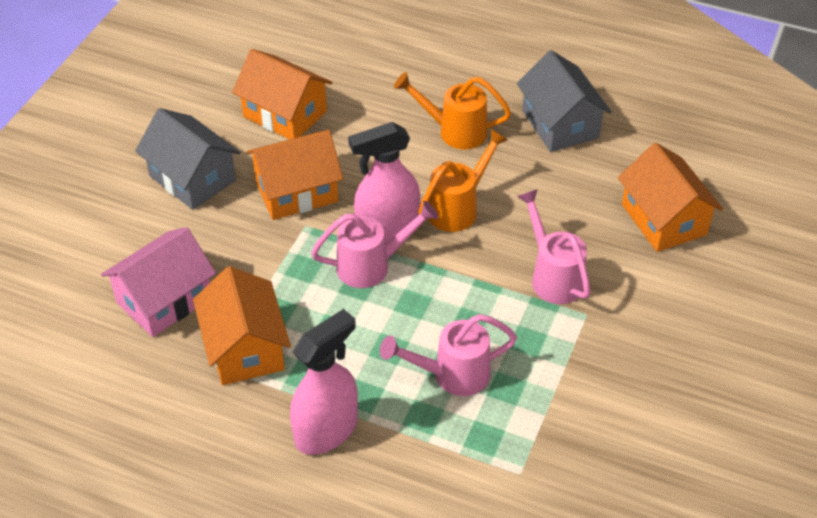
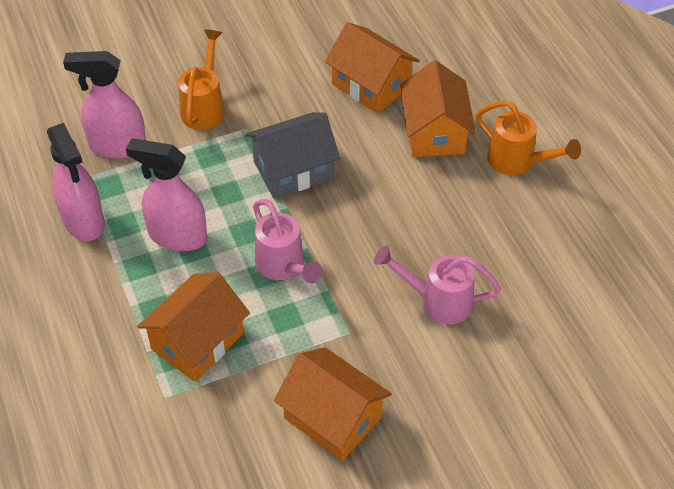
grey house: 2 -> 1
pink house: 1 -> 0
pink spray bottle: 2 -> 3
pink watering can: 3 -> 2

